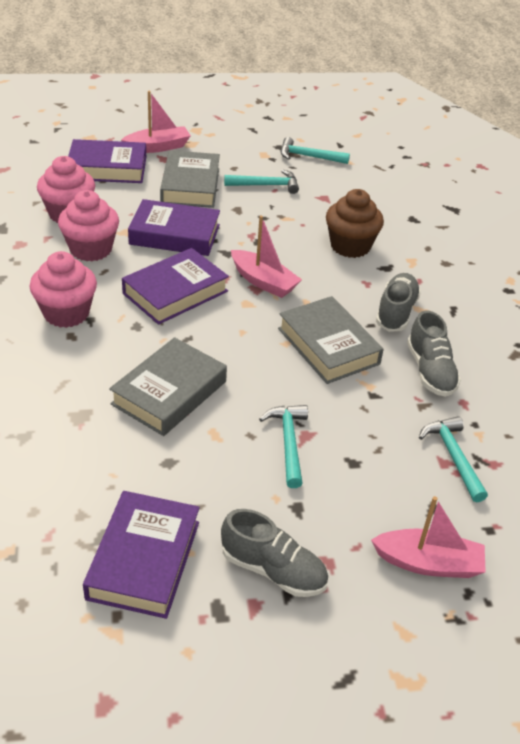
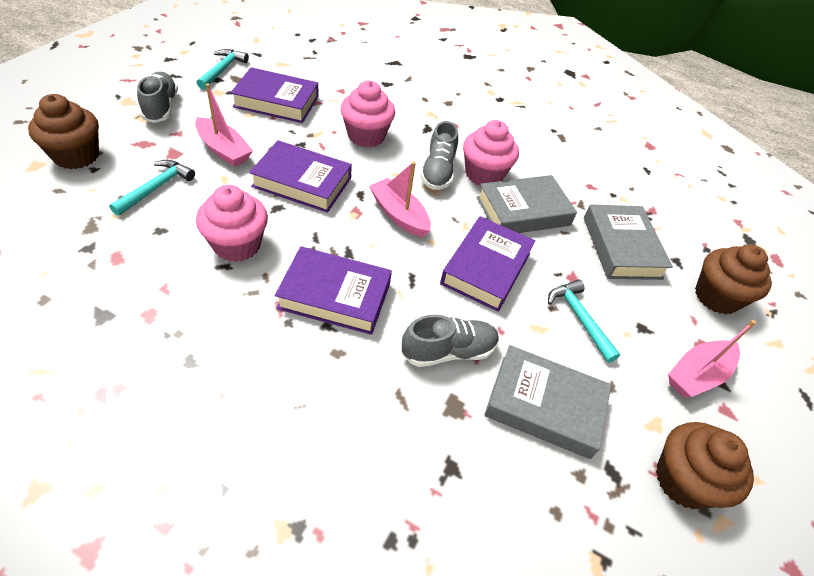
brown cupcake: 1 -> 3
turquoise hammer: 4 -> 3

